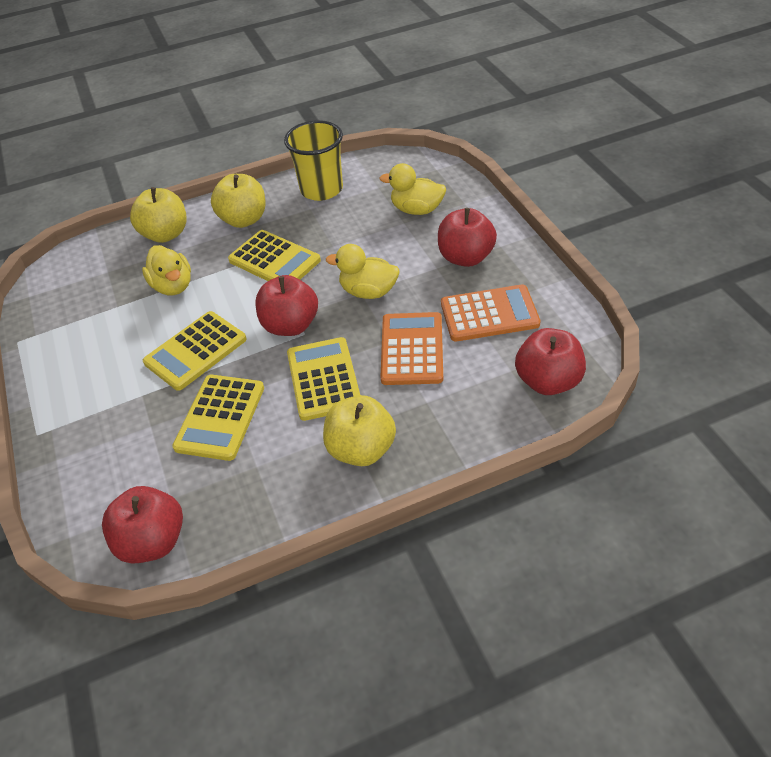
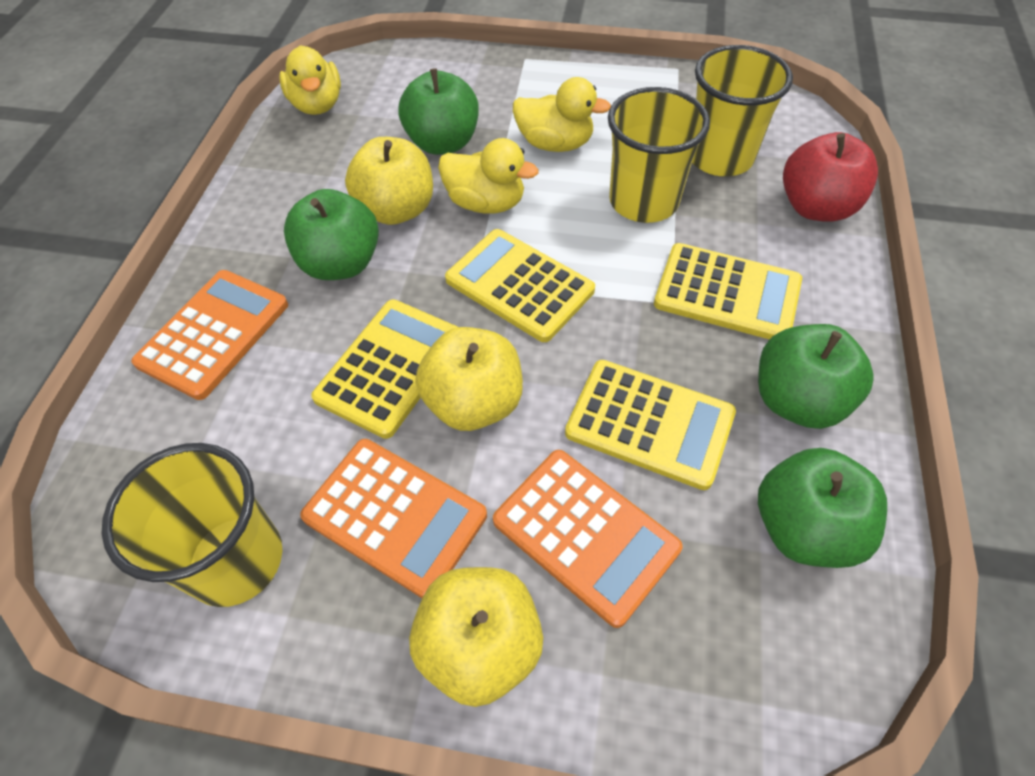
green apple: 0 -> 4
orange calculator: 2 -> 3
red apple: 4 -> 1
yellow cup: 1 -> 3

